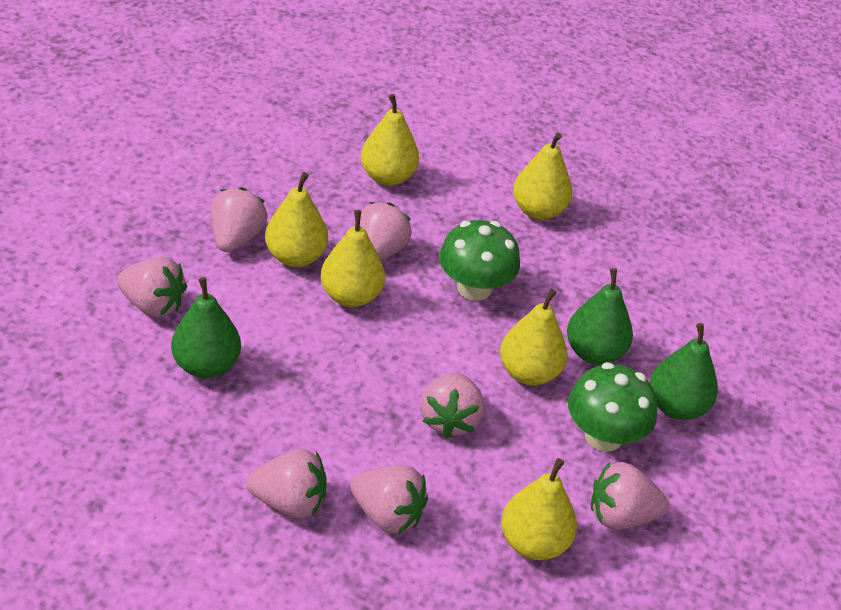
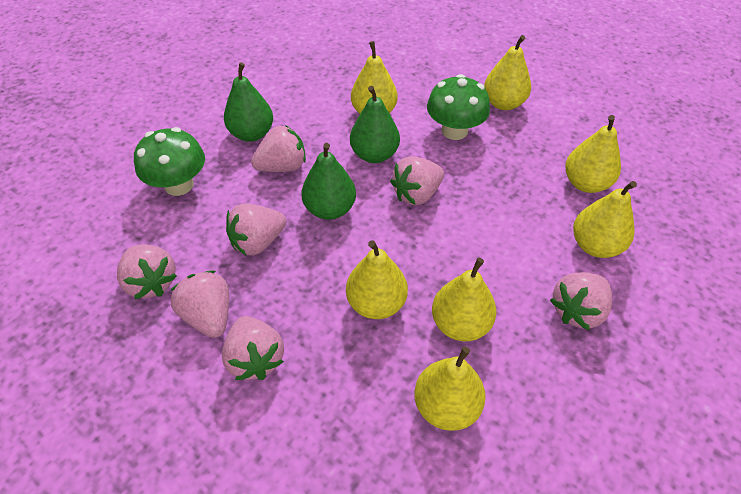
yellow pear: 6 -> 7

